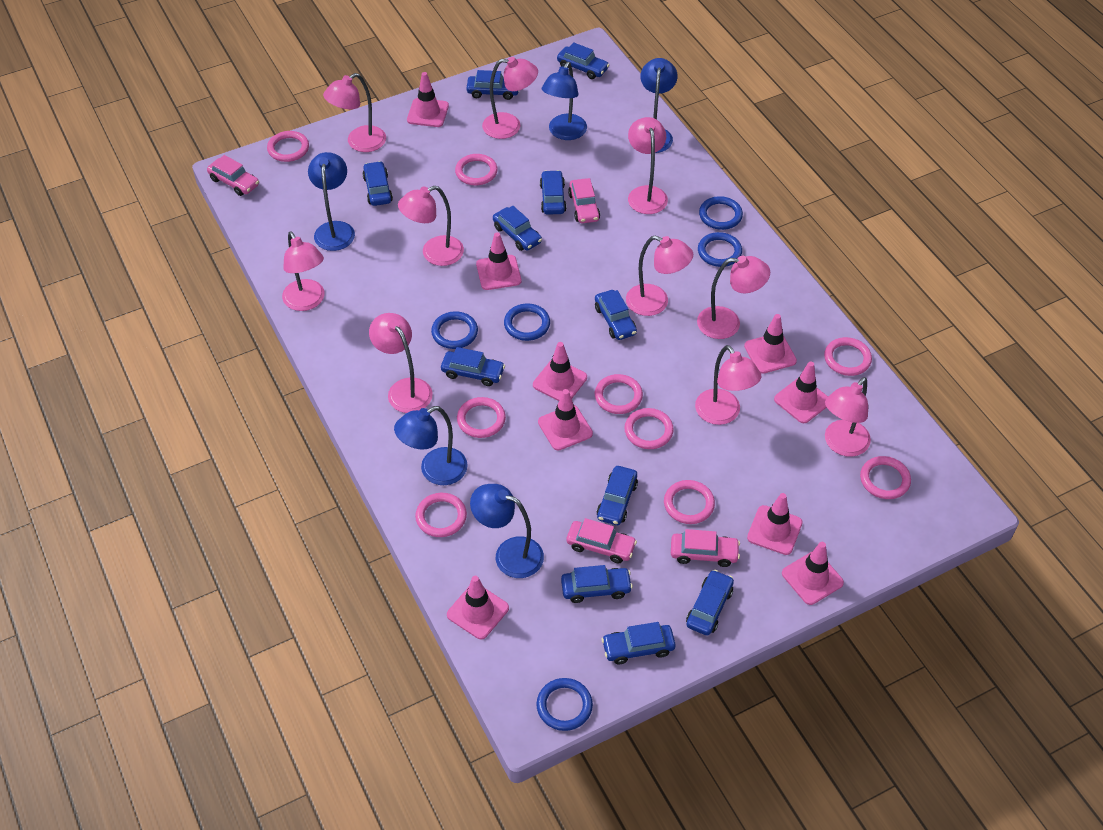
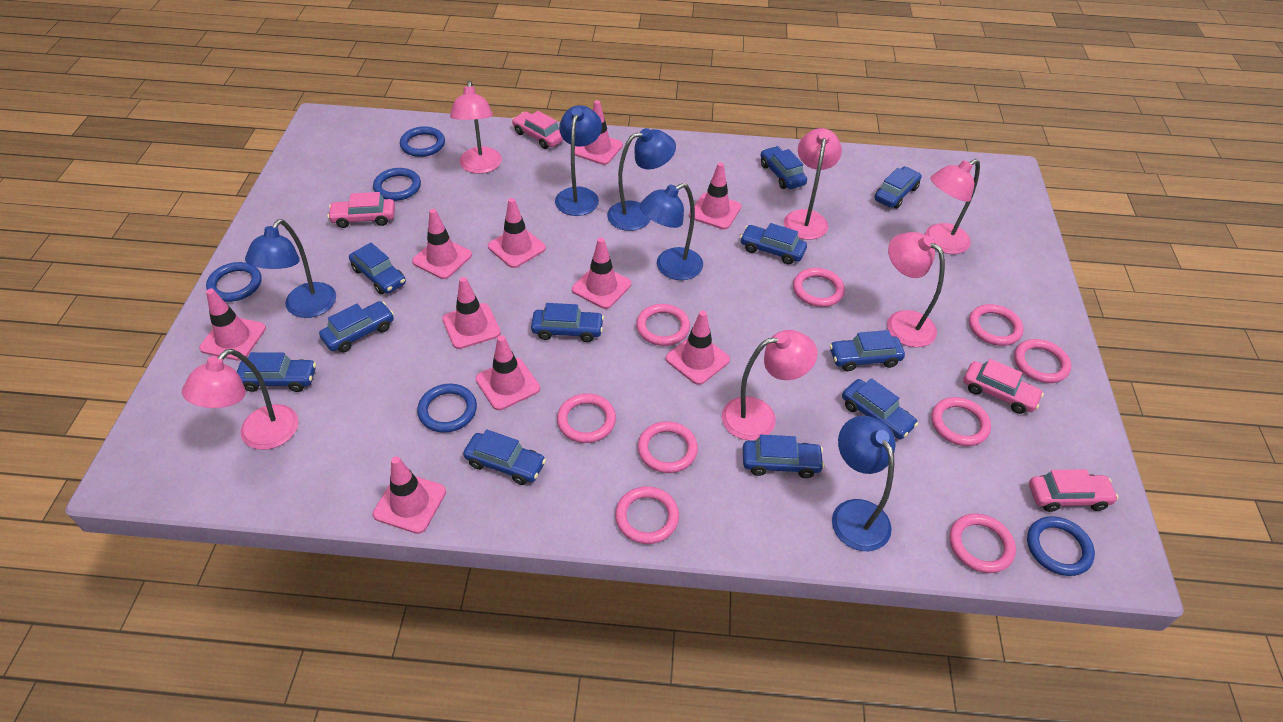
pink lamp: 10 -> 6
pink traffic cone: 9 -> 10

